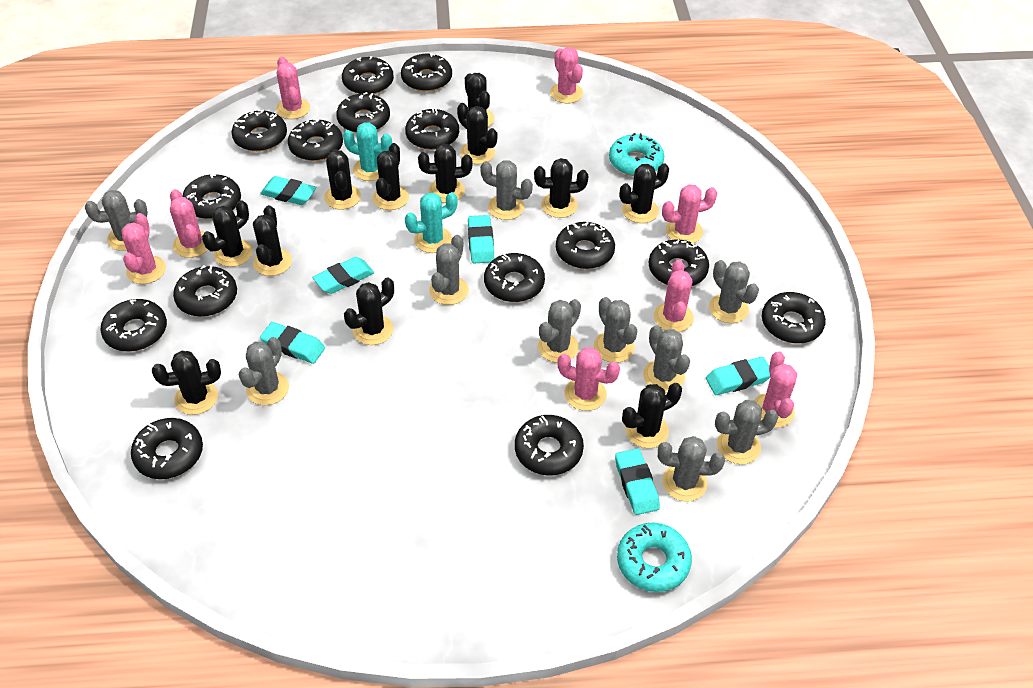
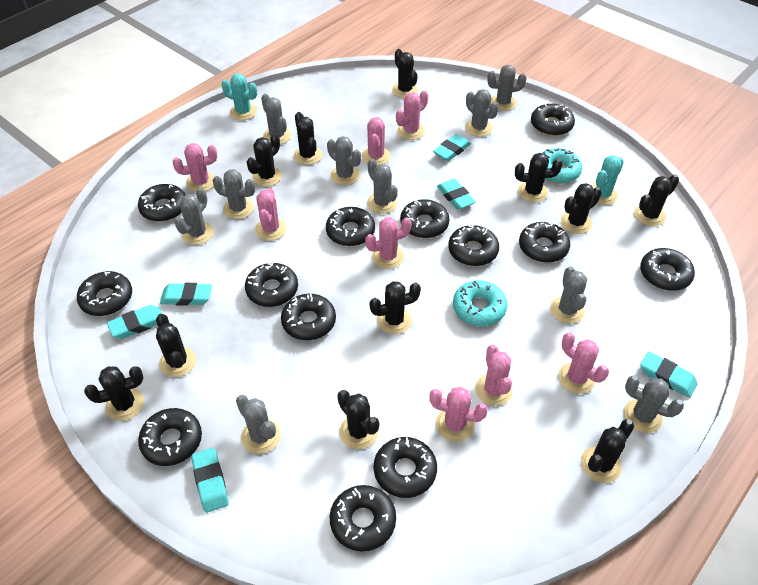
black cactus: 12 -> 11
black donut: 15 -> 13

